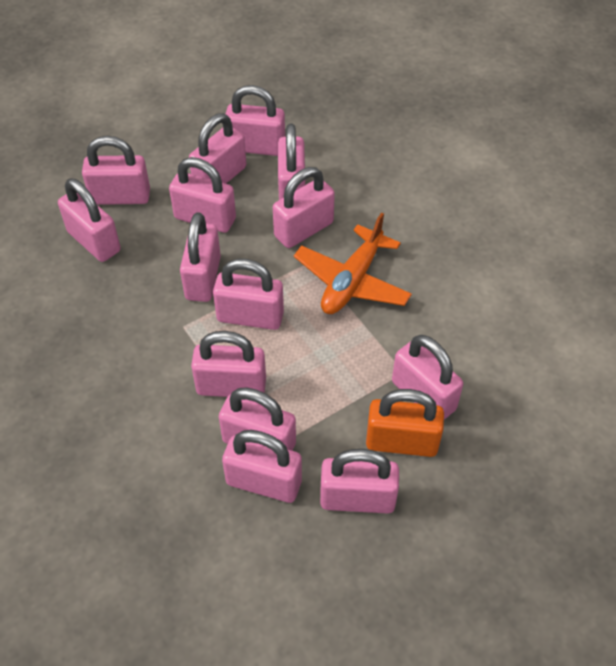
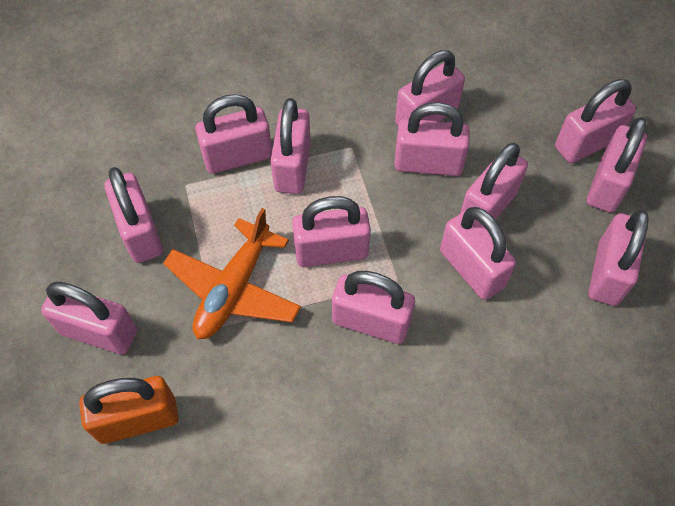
pink padlock: 14 -> 13

